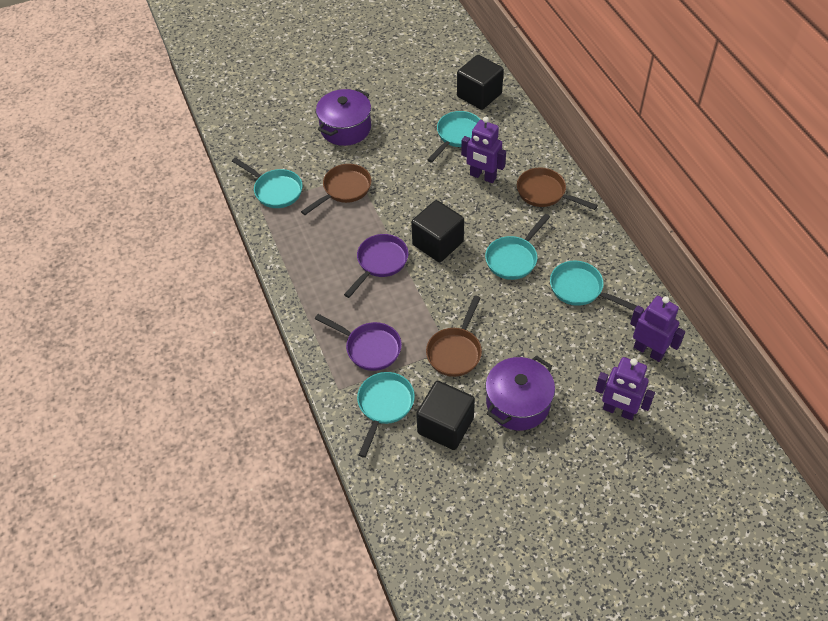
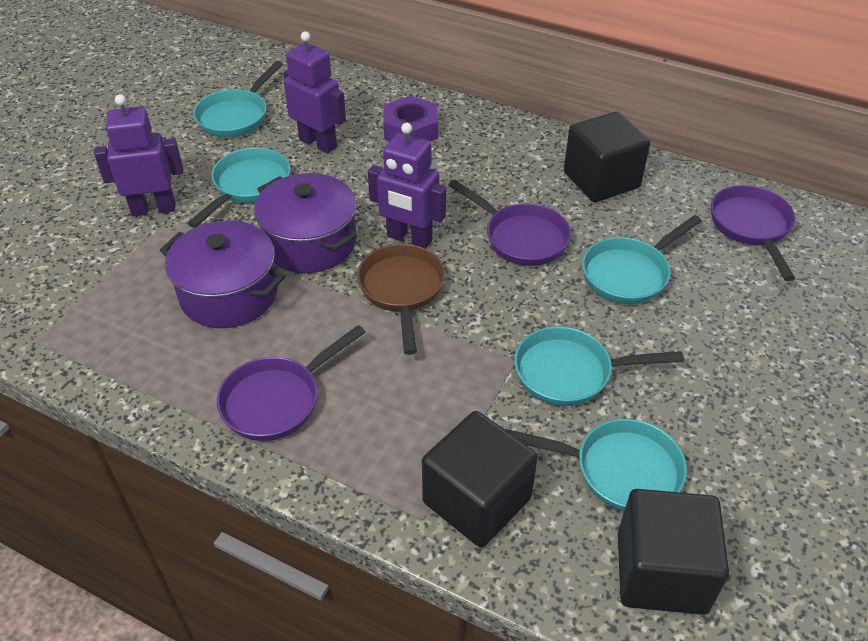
brown pan: 3 -> 1
purple nut: 0 -> 1
purple pan: 2 -> 3

